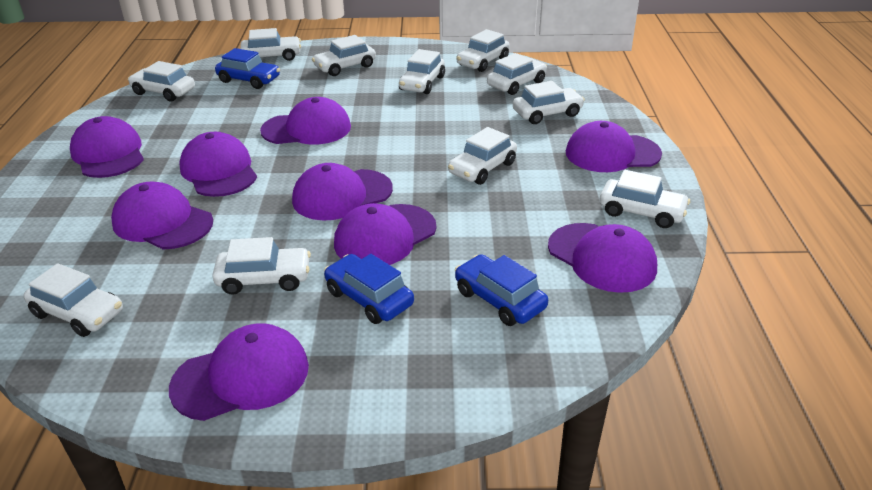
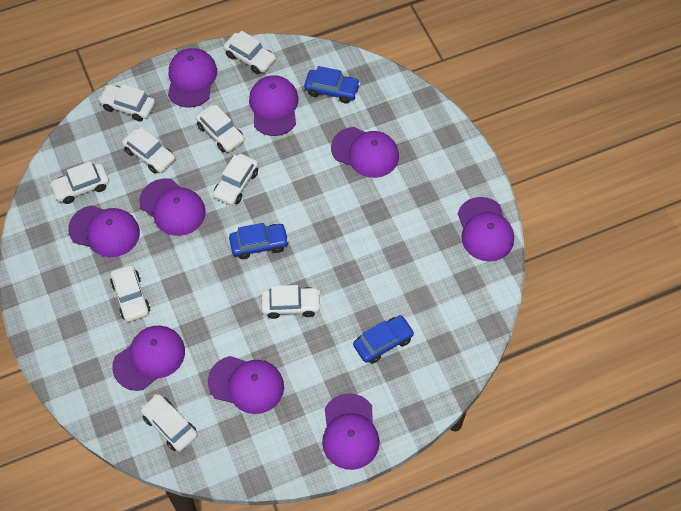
white car: 11 -> 9

